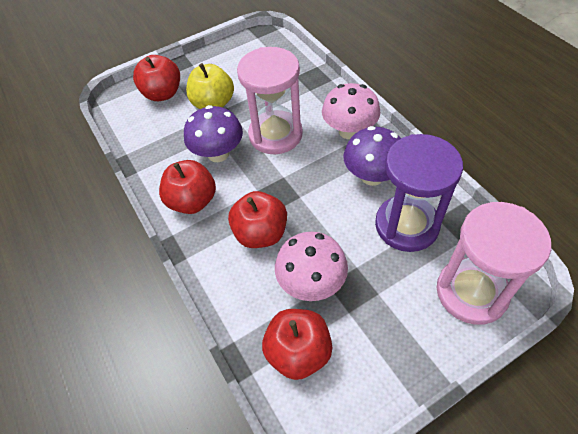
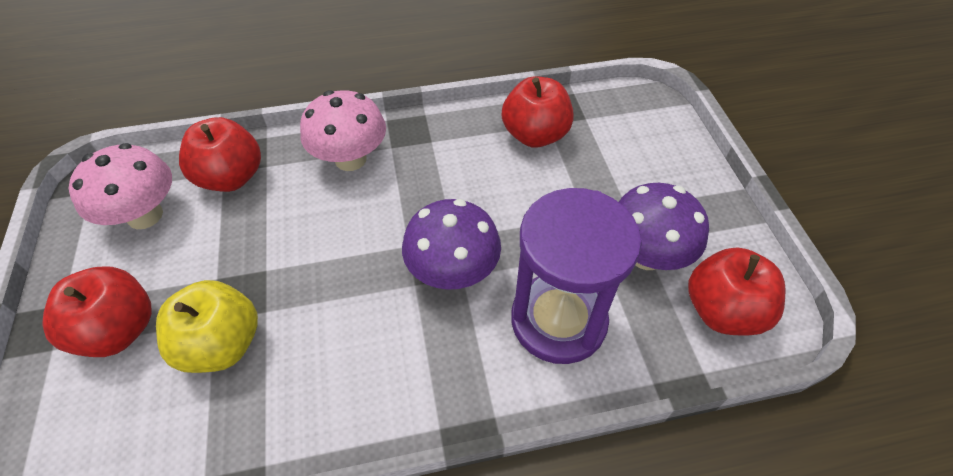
pink hourglass: 2 -> 0

